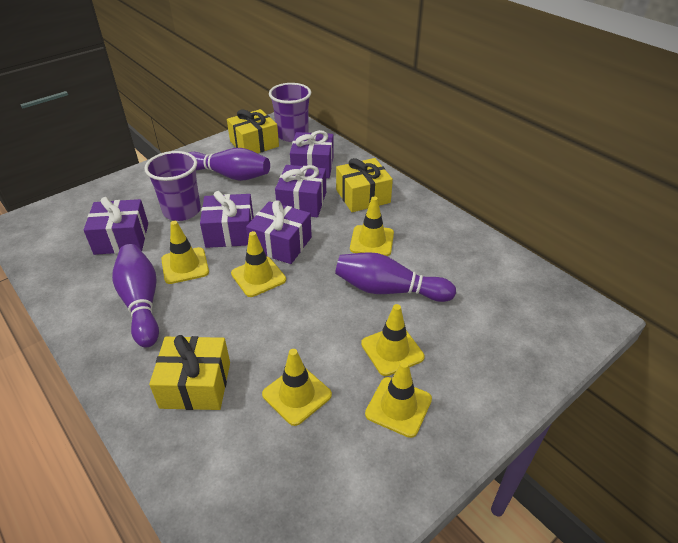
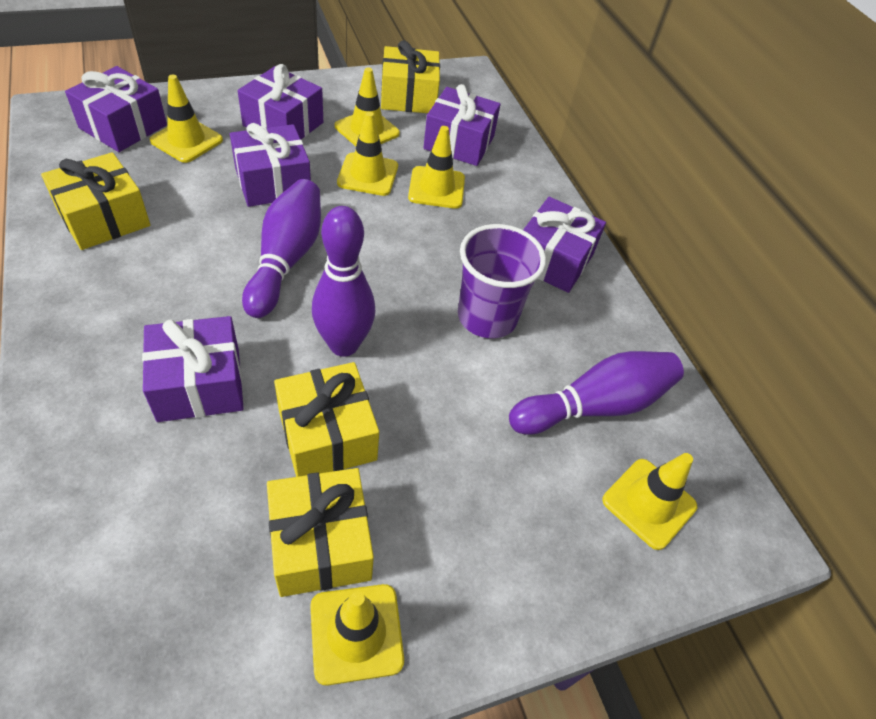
purple cup: 2 -> 1
purple gift: 5 -> 6
yellow gift: 3 -> 4

